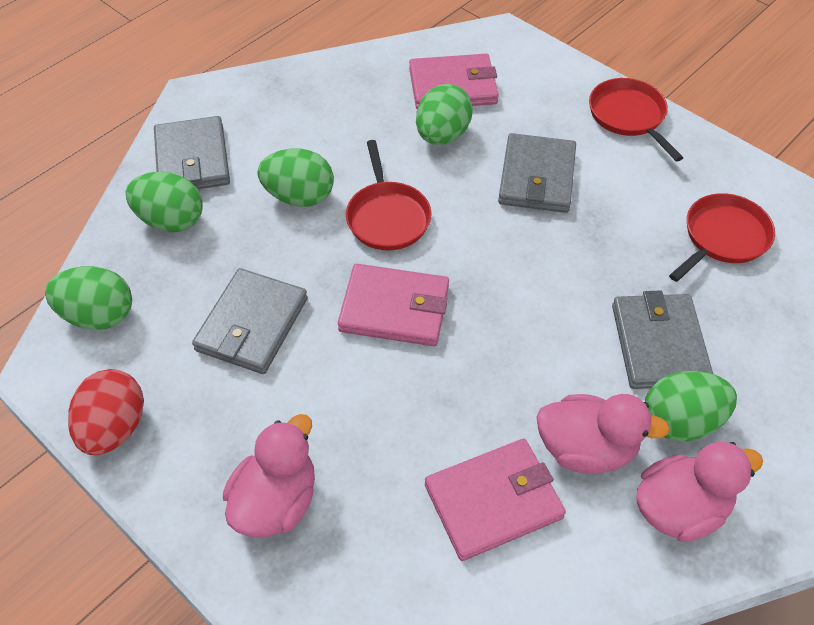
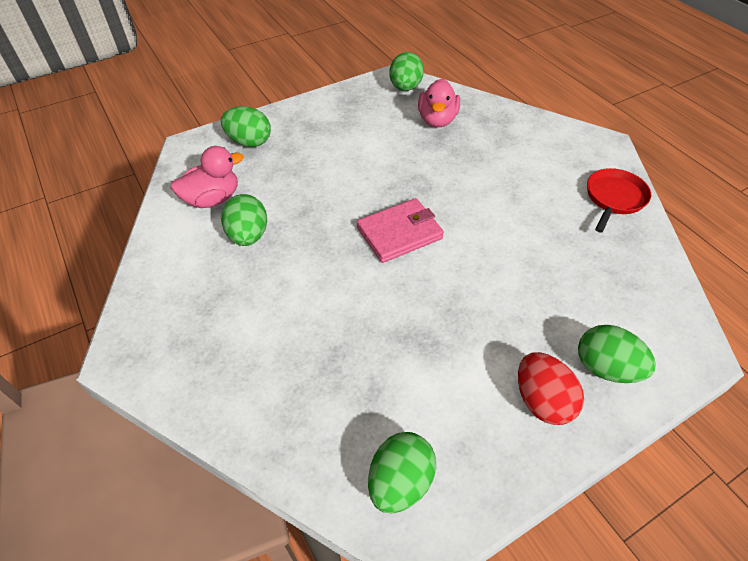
grey wallet: 4 -> 0
pink duck: 3 -> 2
pink wallet: 3 -> 1
red pan: 3 -> 1

